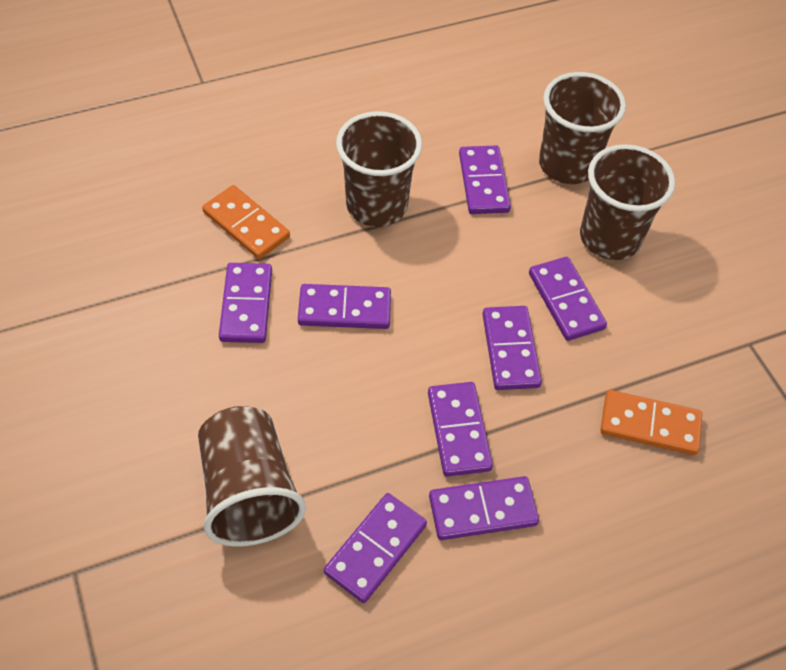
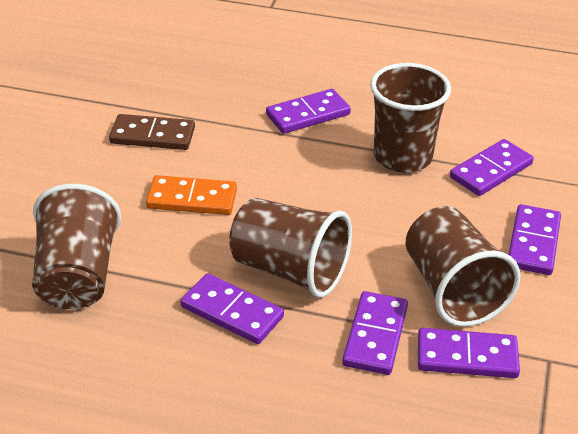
brown domino: 0 -> 1
orange domino: 2 -> 1
purple domino: 8 -> 6

